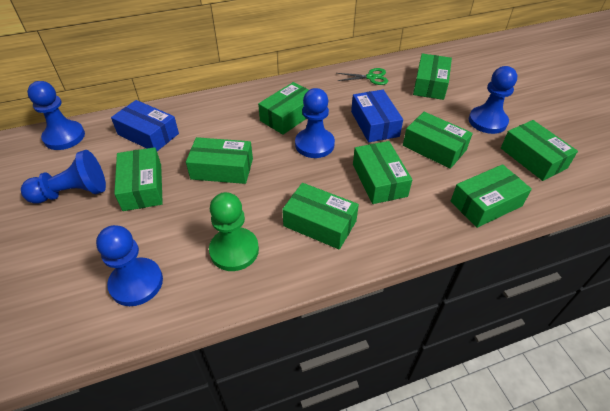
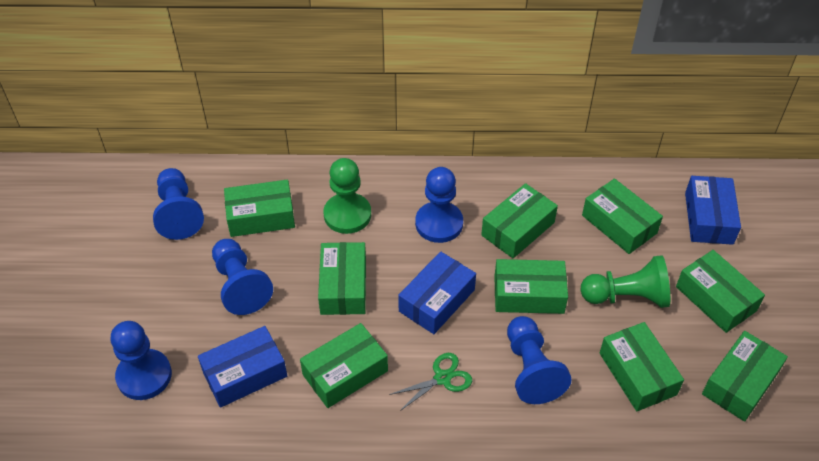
blue box: 2 -> 3
green pawn: 1 -> 2

